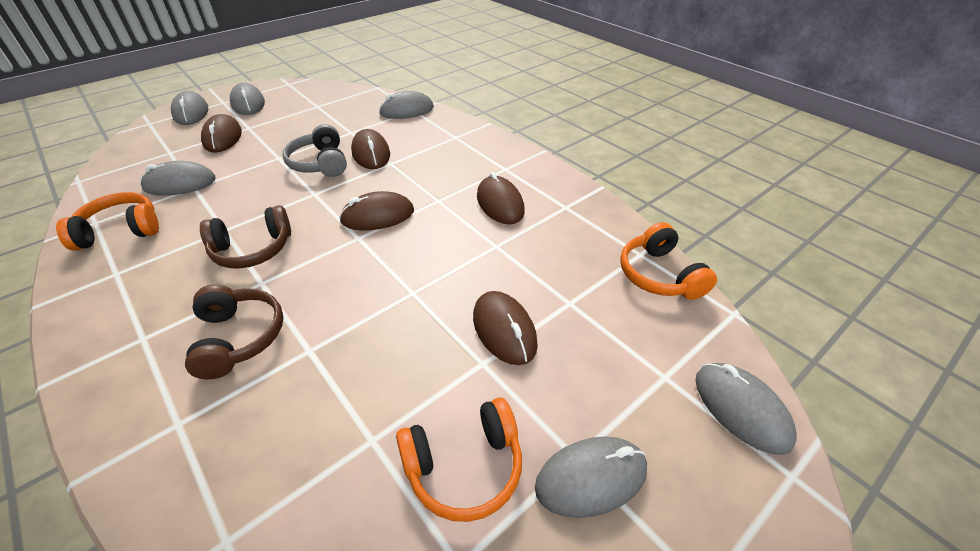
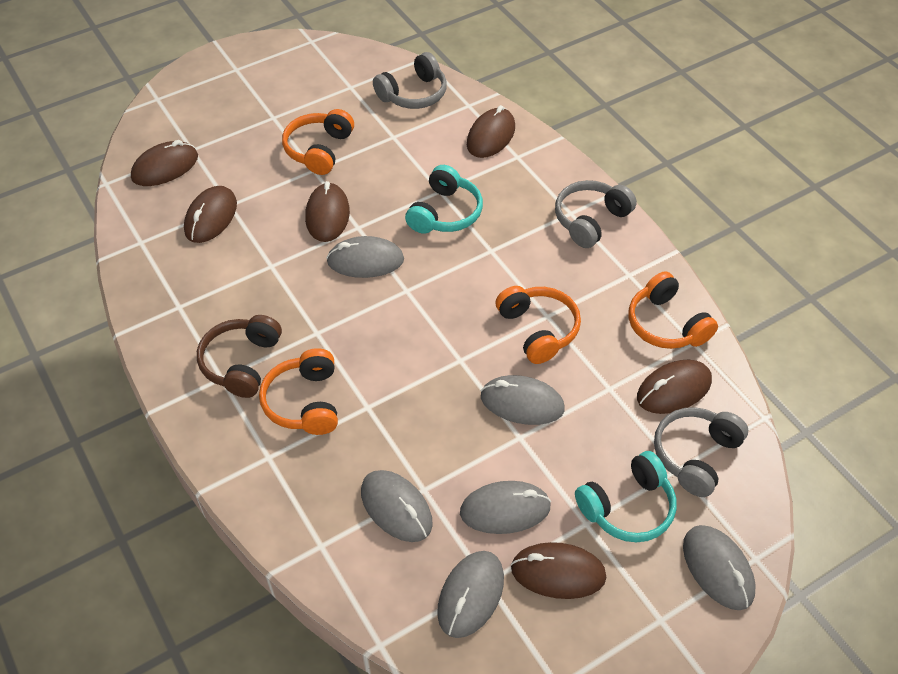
brown headphones: 2 -> 1
brown mouse: 5 -> 6
grey headphones: 1 -> 3
orange headphones: 3 -> 4
turquoise headphones: 0 -> 2

